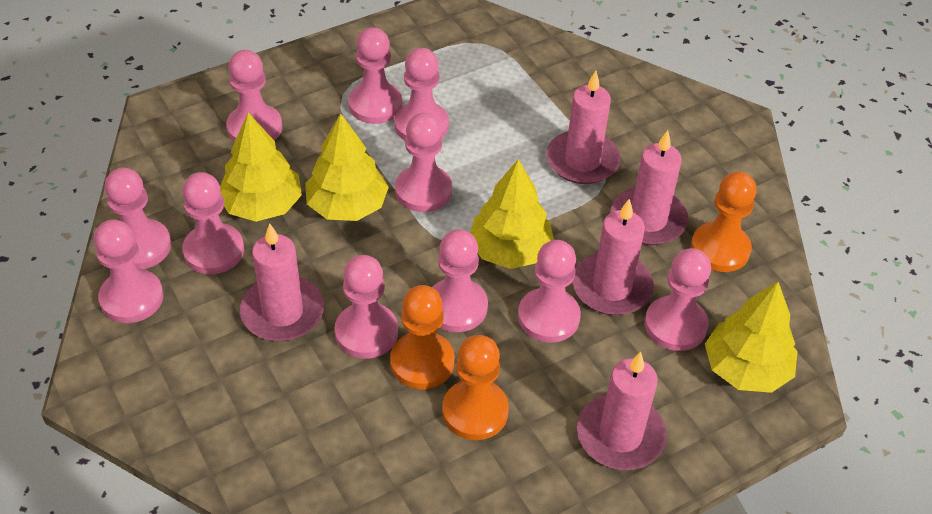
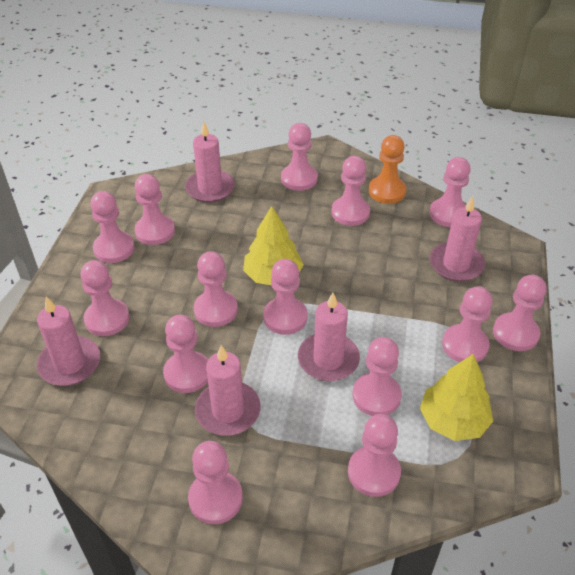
orange pawn: 3 -> 1
pink pawn: 11 -> 14
yellow tree: 4 -> 2

